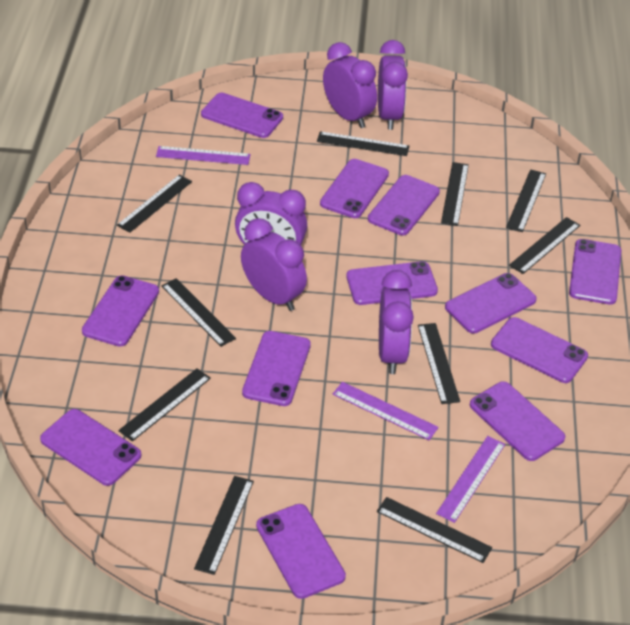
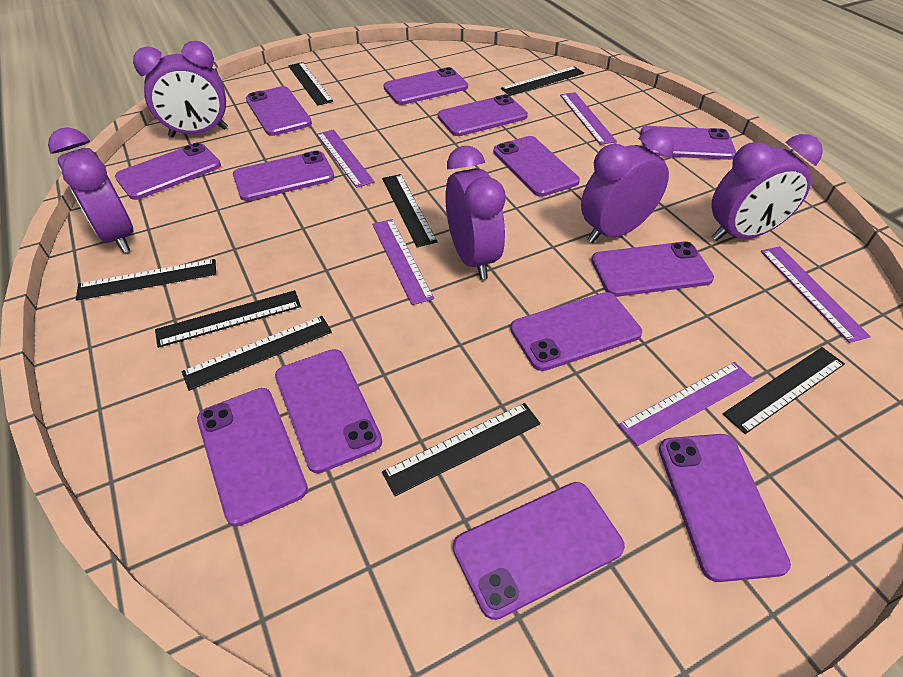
black ruler: 10 -> 8
purple phone: 12 -> 13
purple ruler: 3 -> 5

